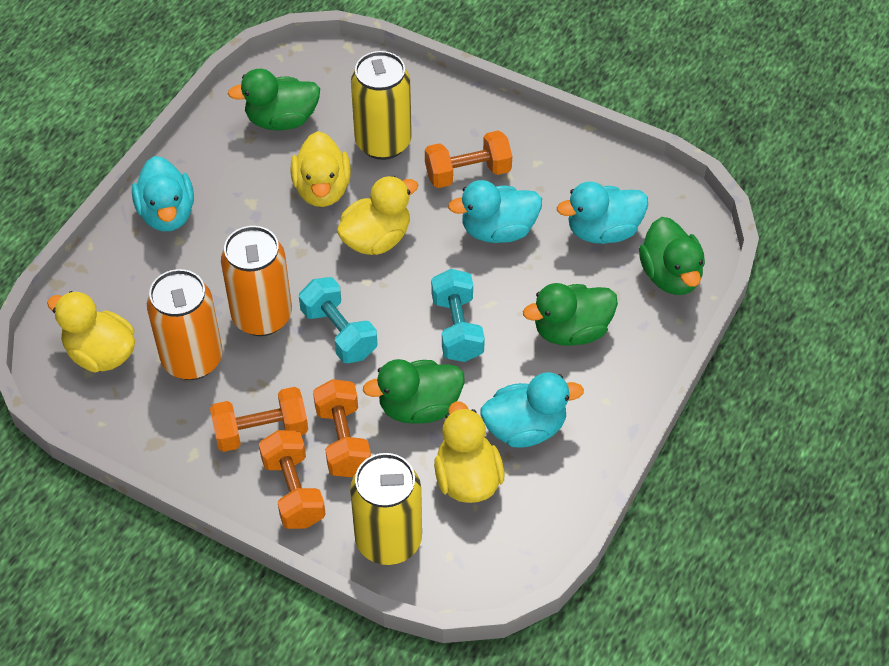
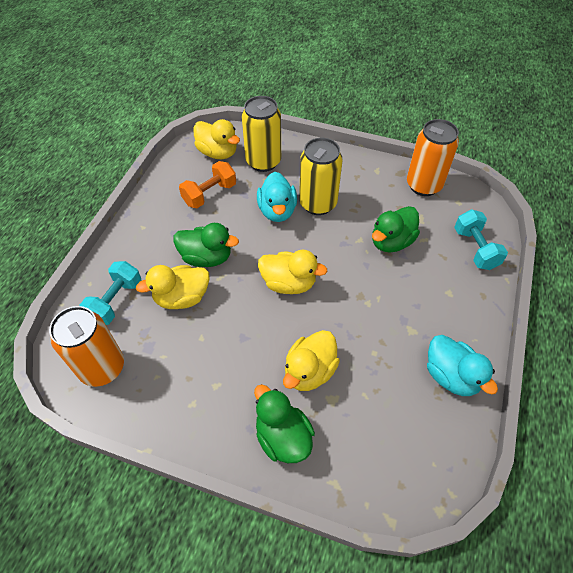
green duck: 4 -> 3
orange dumbbell: 4 -> 1
turquoise duck: 4 -> 2

